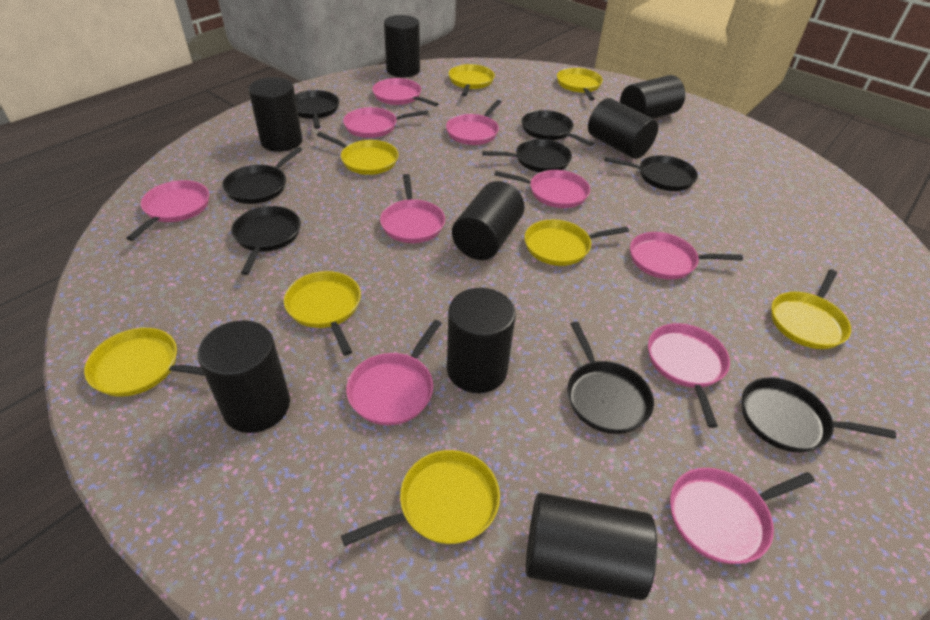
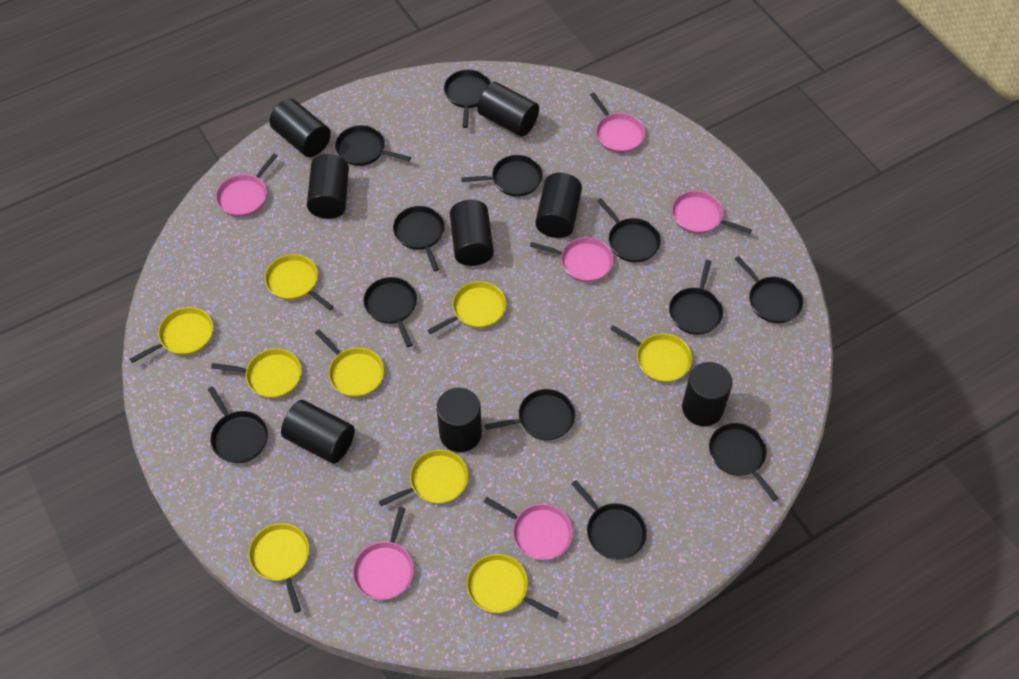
black pan: 8 -> 12
pink pan: 10 -> 6
yellow pan: 8 -> 9

